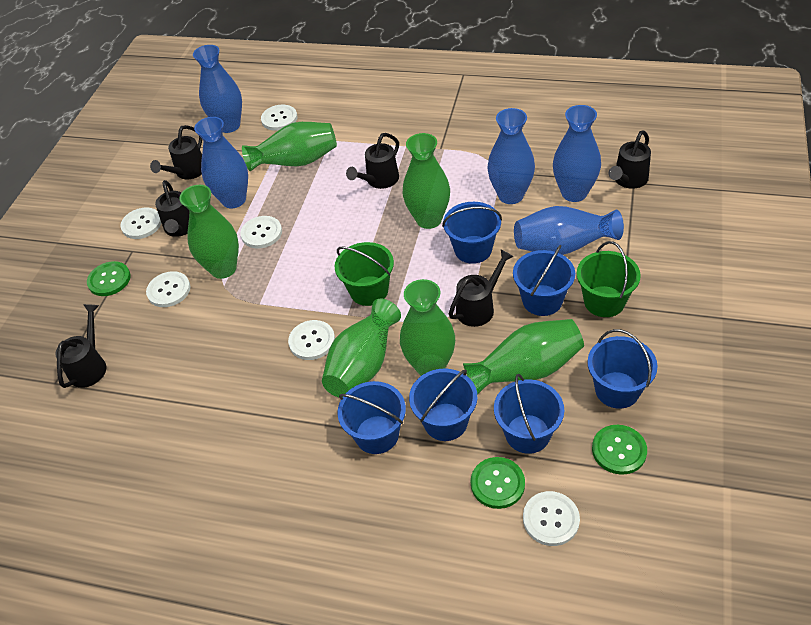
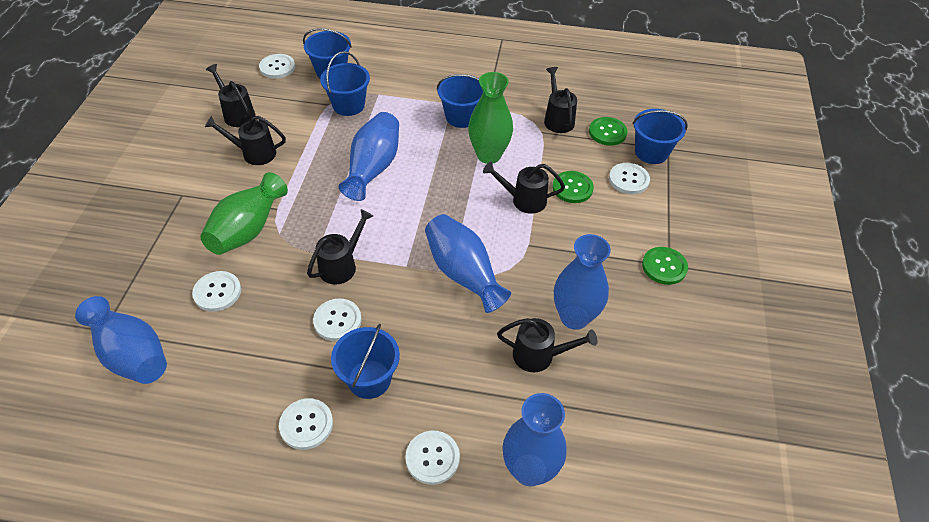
blue bucket: 6 -> 5
green bucket: 2 -> 0
green vase: 6 -> 2

